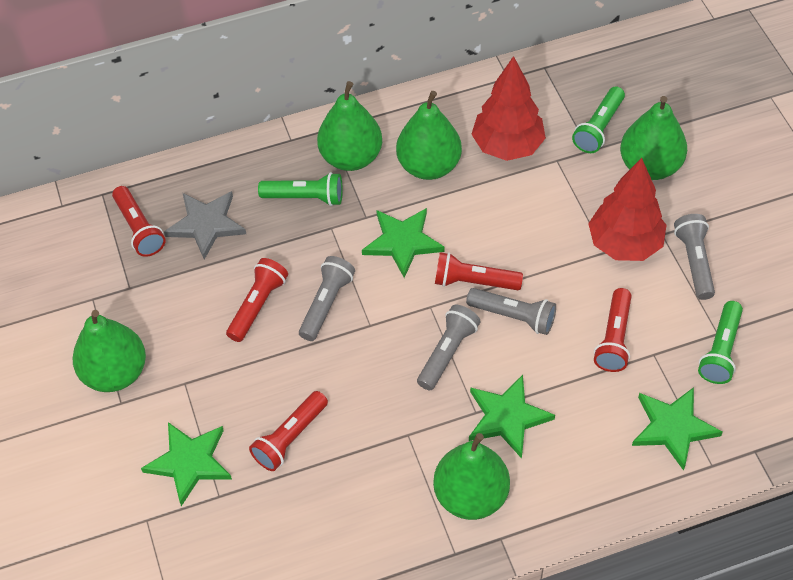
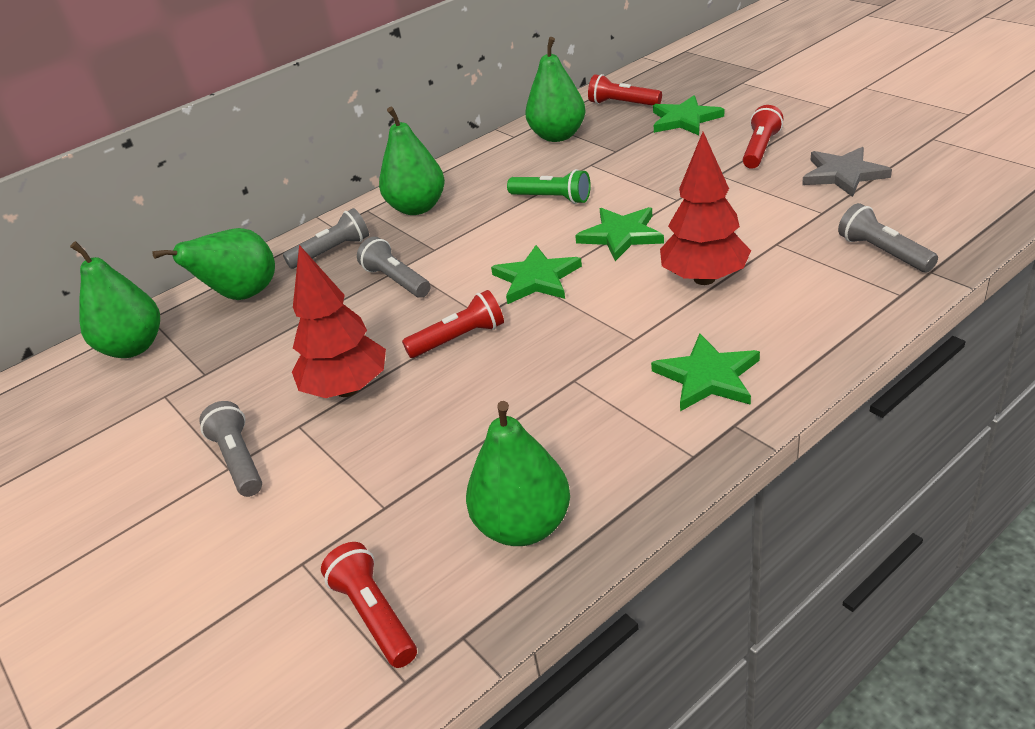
green flashlight: 3 -> 1
red flashlight: 5 -> 4

